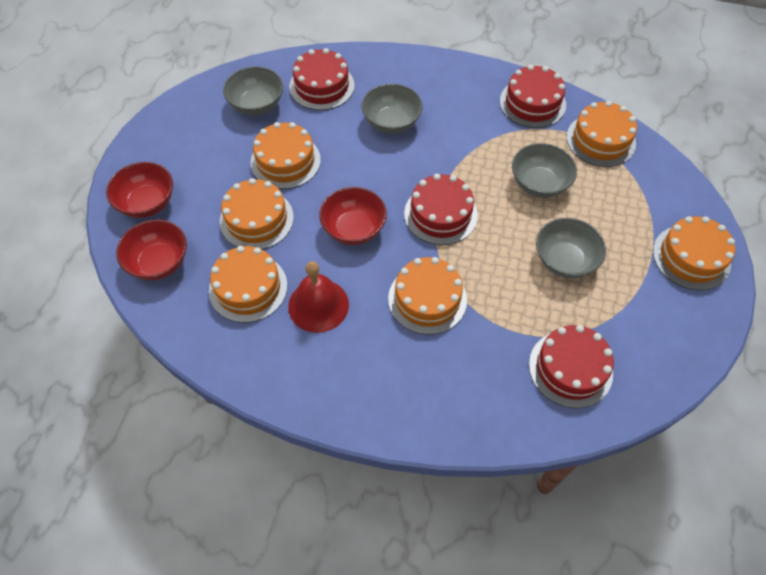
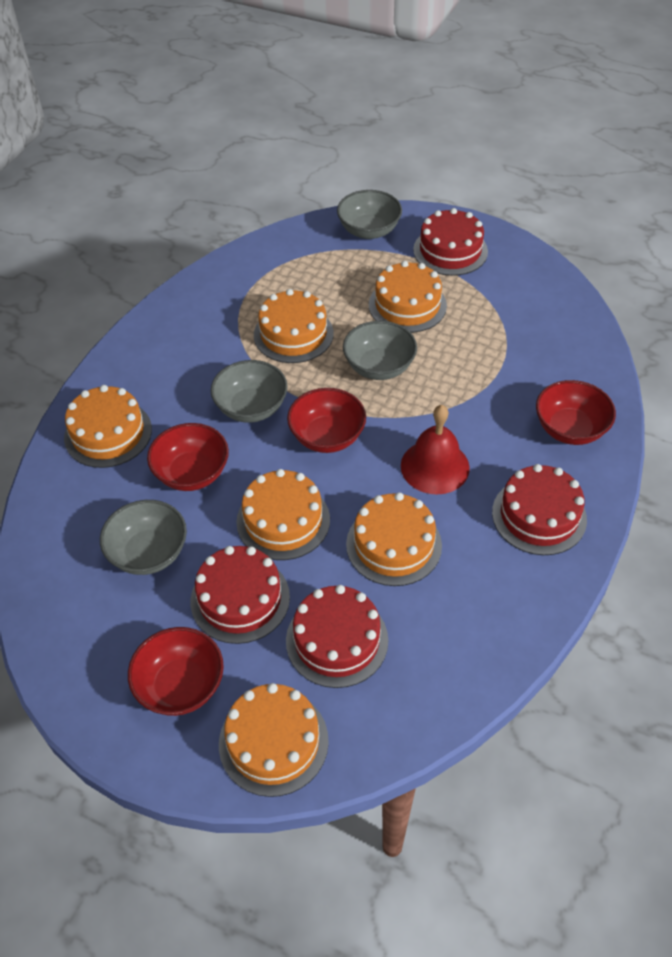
red bowl: 3 -> 4

